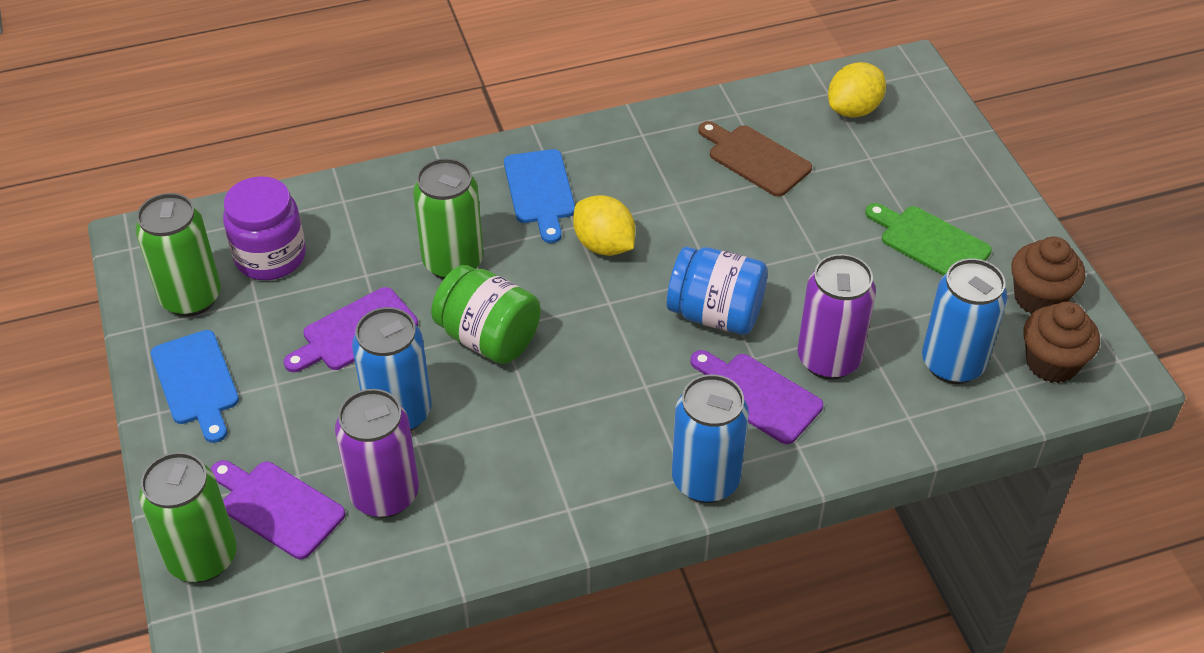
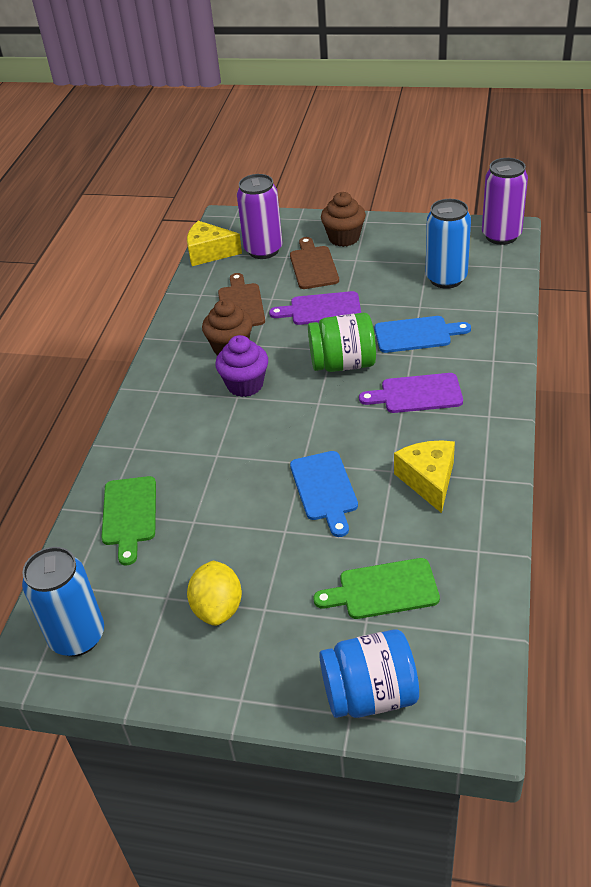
blue can: 3 -> 2
brown cutting board: 1 -> 2
green can: 3 -> 0
green cutting board: 1 -> 2
purple cupcake: 0 -> 1
purple cutting board: 3 -> 2
purple jar: 1 -> 0
yellow cheese: 0 -> 2
yellow lemon: 2 -> 1

